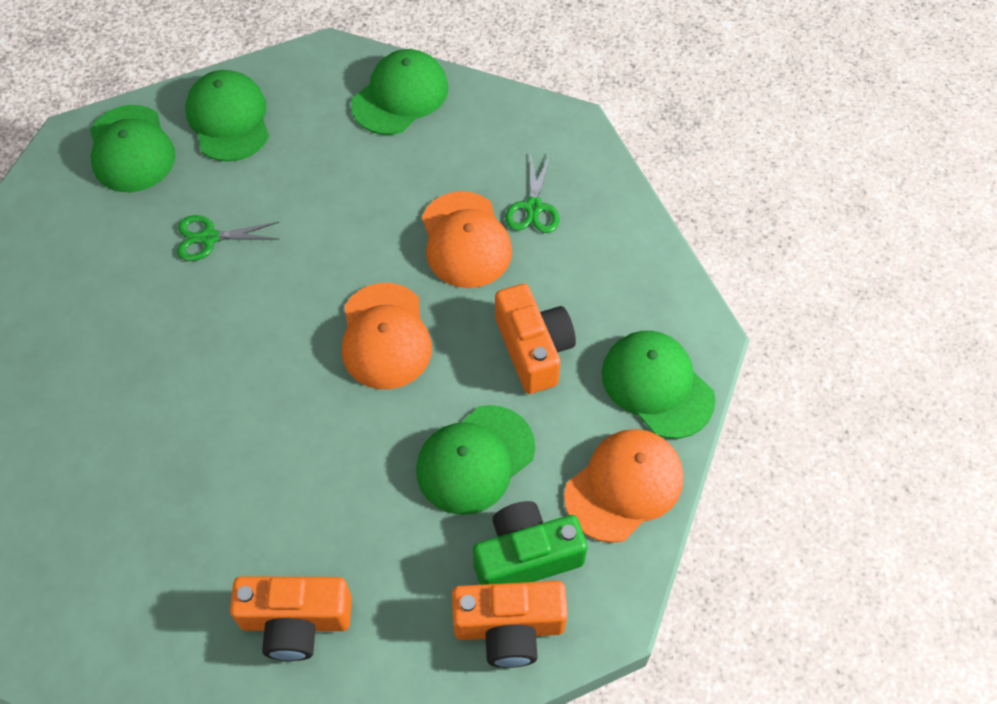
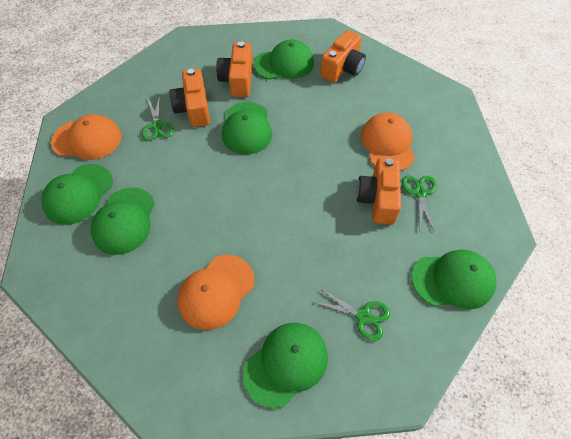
green camera: 1 -> 0
green cap: 5 -> 6
green scissors: 2 -> 3
orange camera: 3 -> 4

